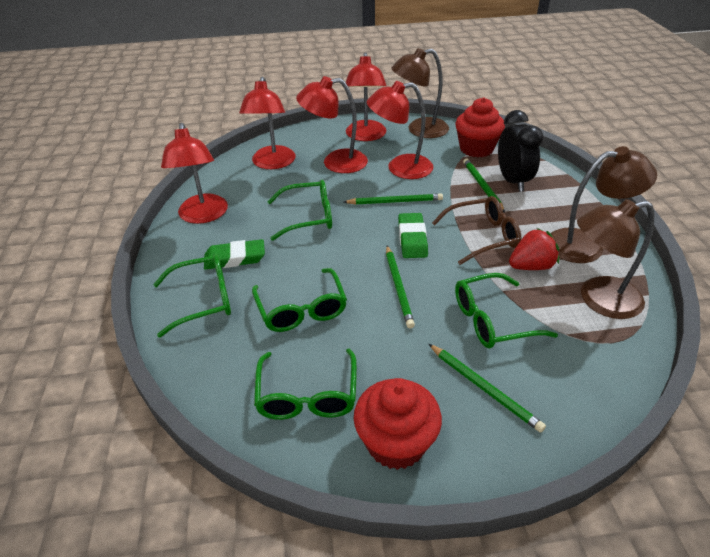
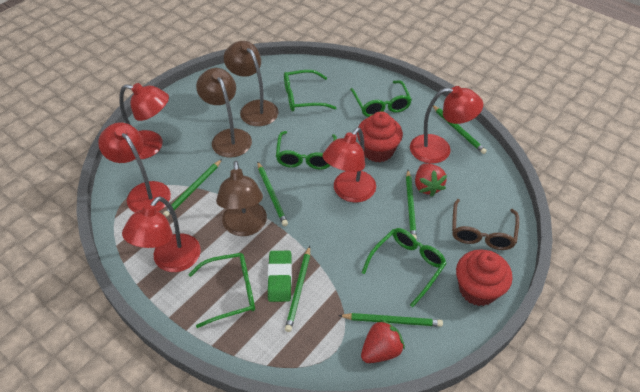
black clock: 1 -> 0
green eraser: 2 -> 1
green pencil: 4 -> 6
red strawberry: 1 -> 2

